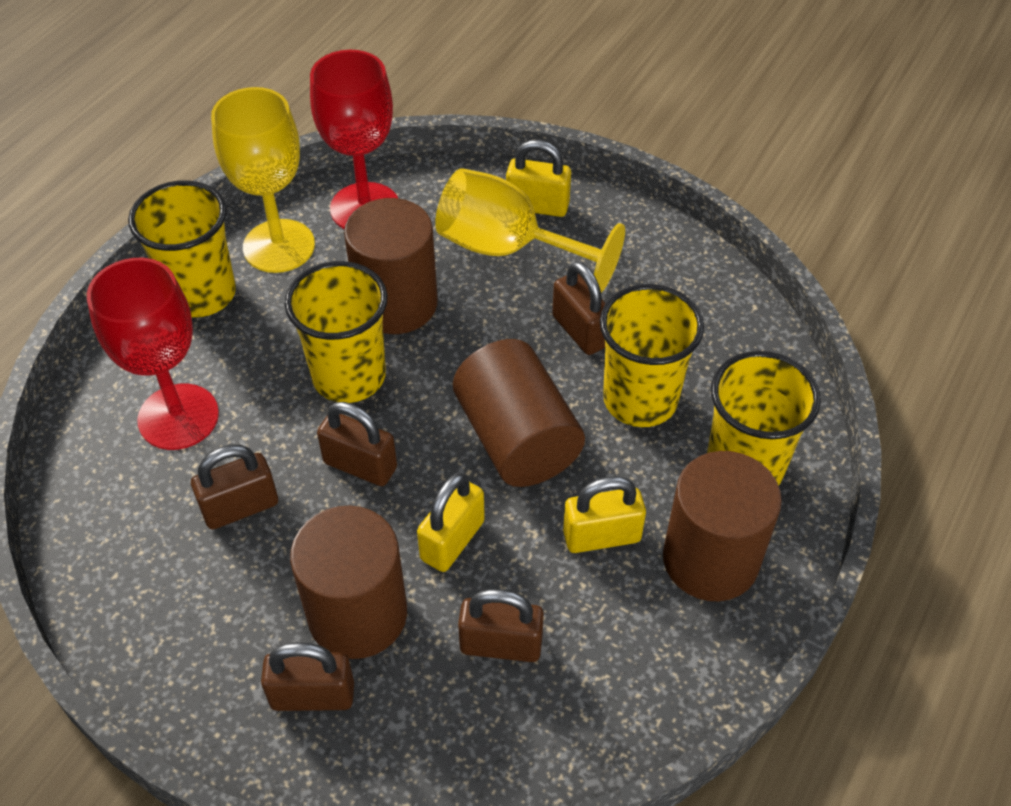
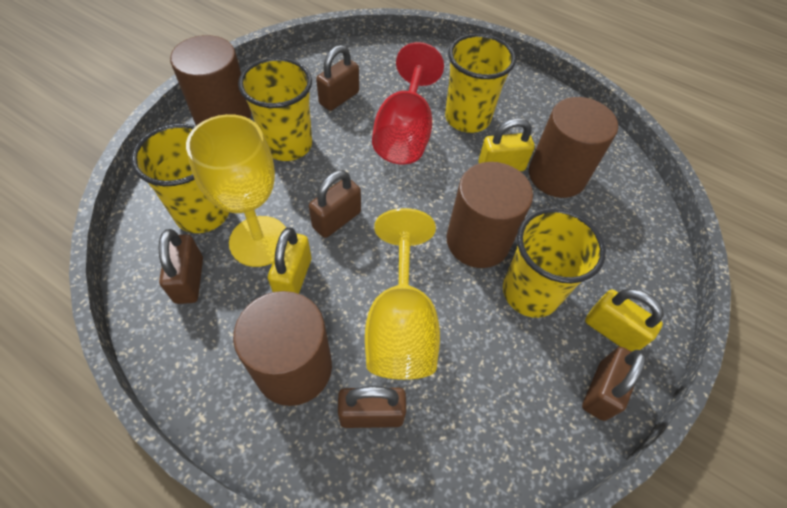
red goblet: 2 -> 1

